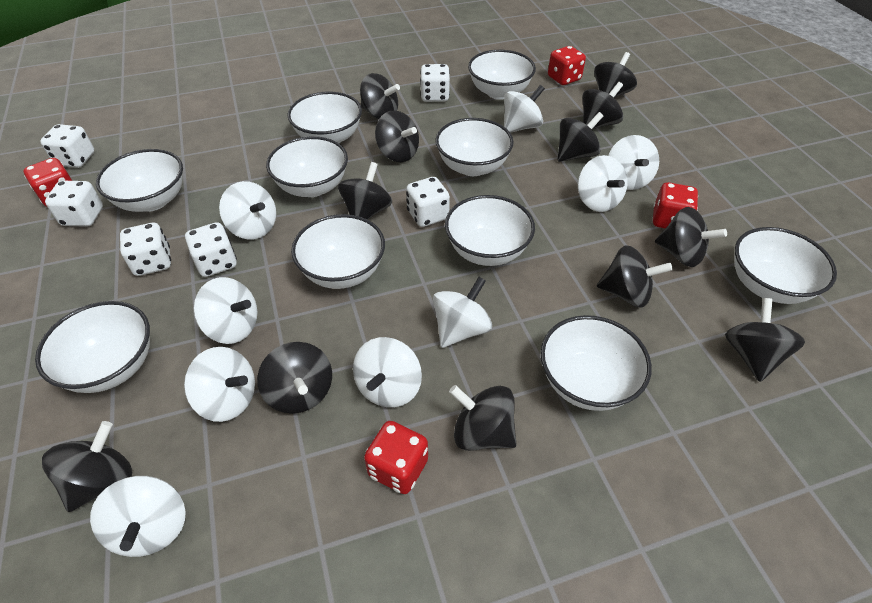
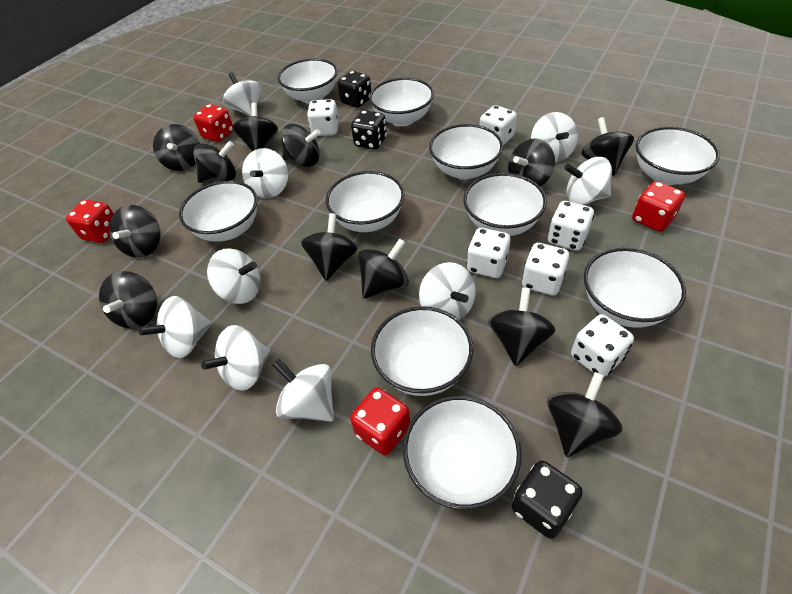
black dice: 0 -> 3

